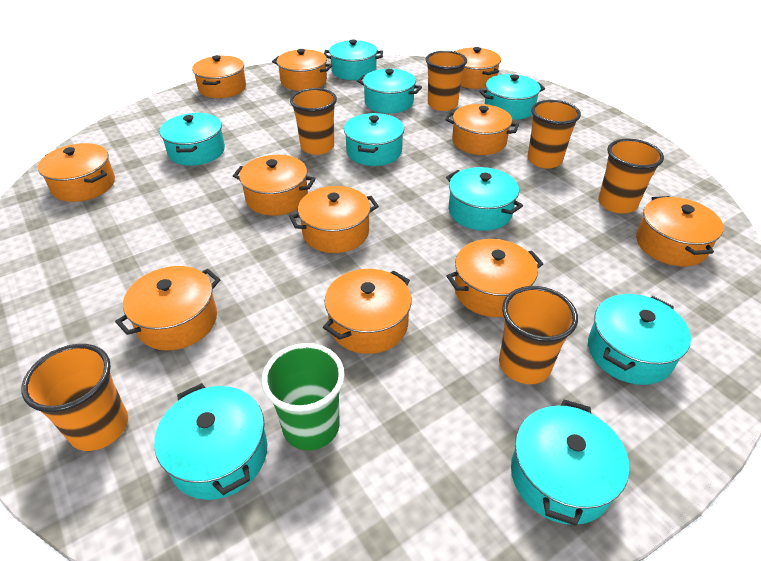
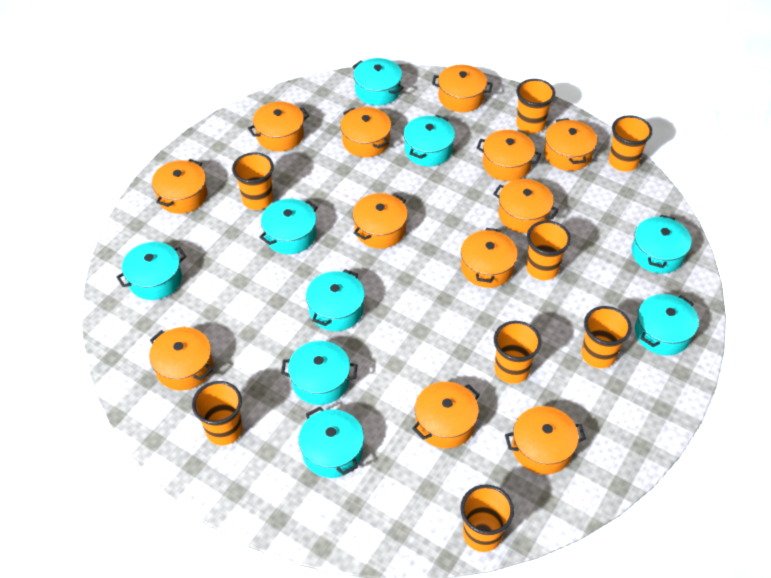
green cup: 1 -> 0
orange cup: 6 -> 8
orange pot: 11 -> 12

